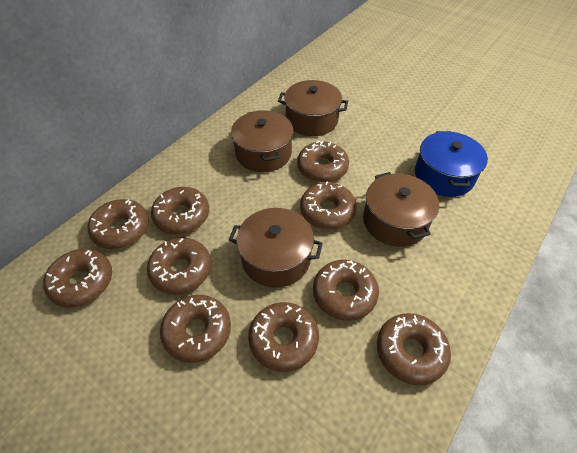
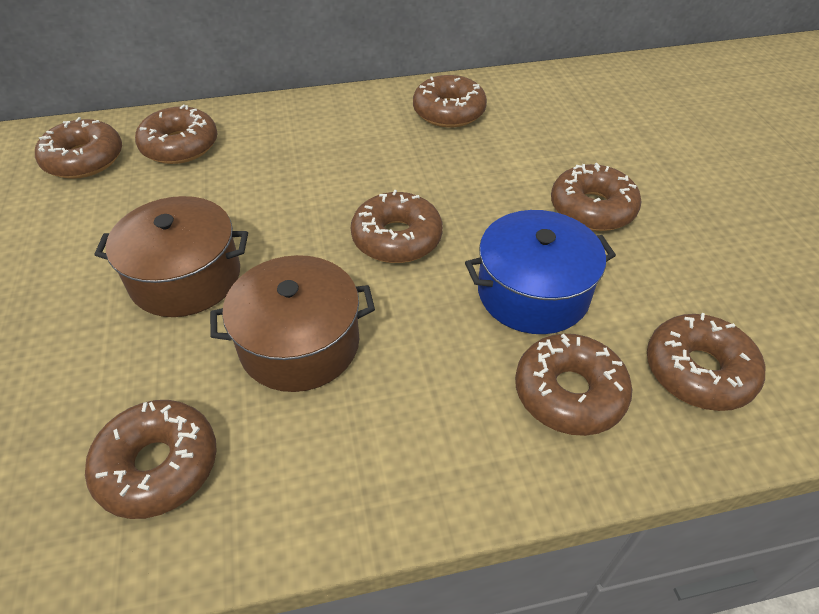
brown donut: 10 -> 8
brown pot: 4 -> 2

